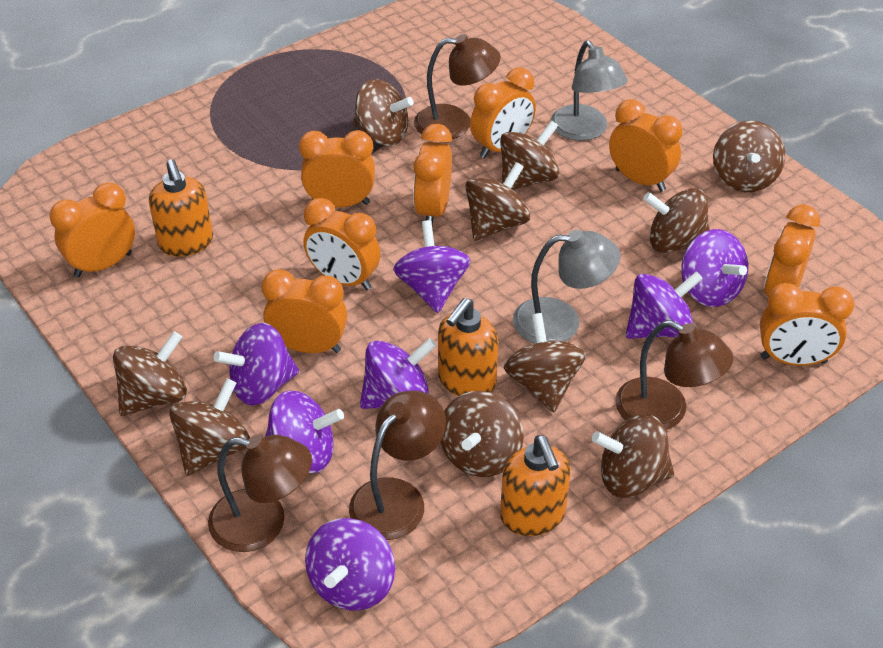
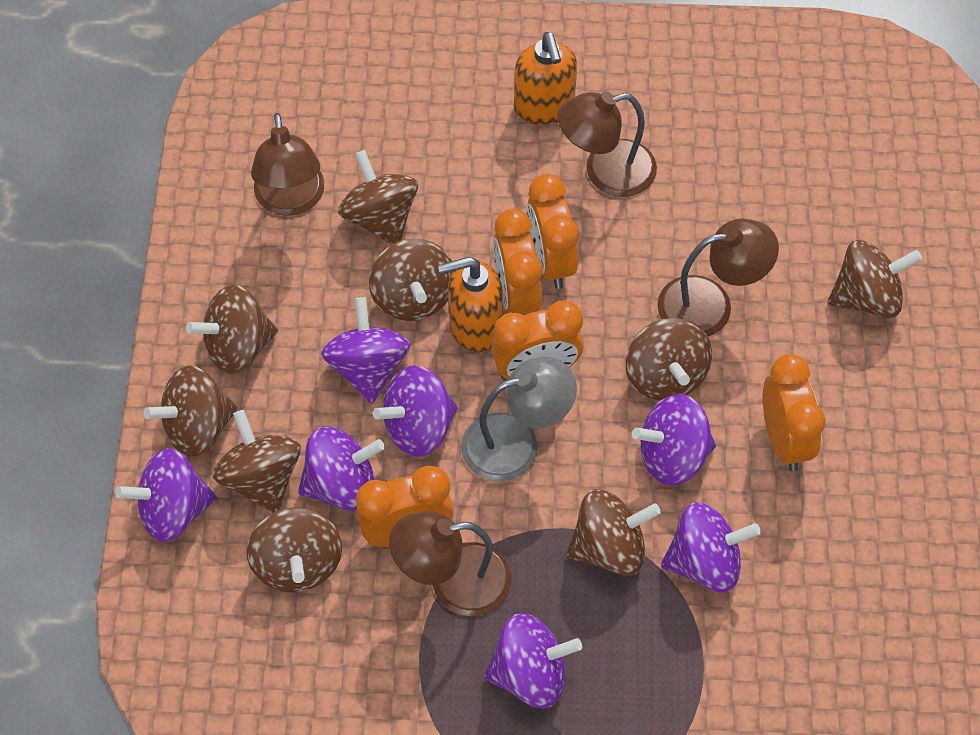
brown spinning top: 10 -> 9
grey lamp: 2 -> 1
orange clock: 9 -> 5
orange soap dispenser: 3 -> 2

